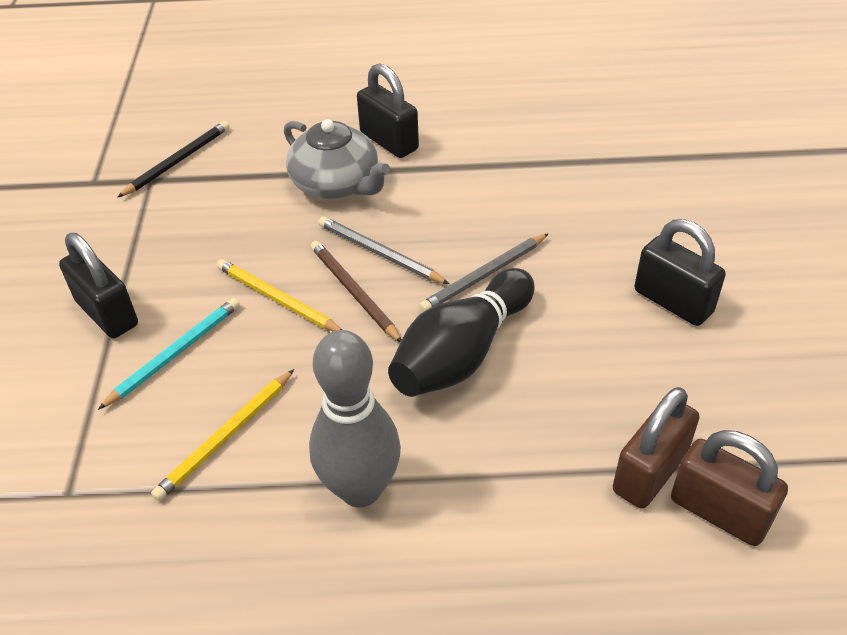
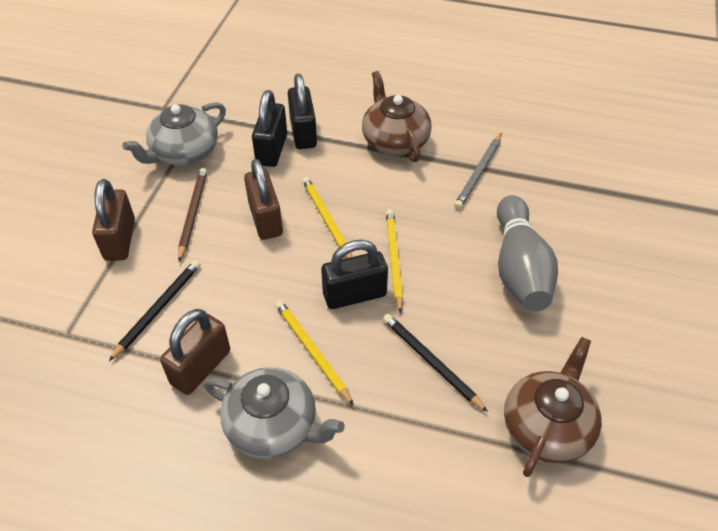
black bowling pin: 1 -> 0
black pencil: 1 -> 2
brown padlock: 2 -> 3
brown teapot: 0 -> 2
grey pencil: 2 -> 1
grey teapot: 1 -> 2
turquoise pencil: 1 -> 0
yellow pencil: 2 -> 3

